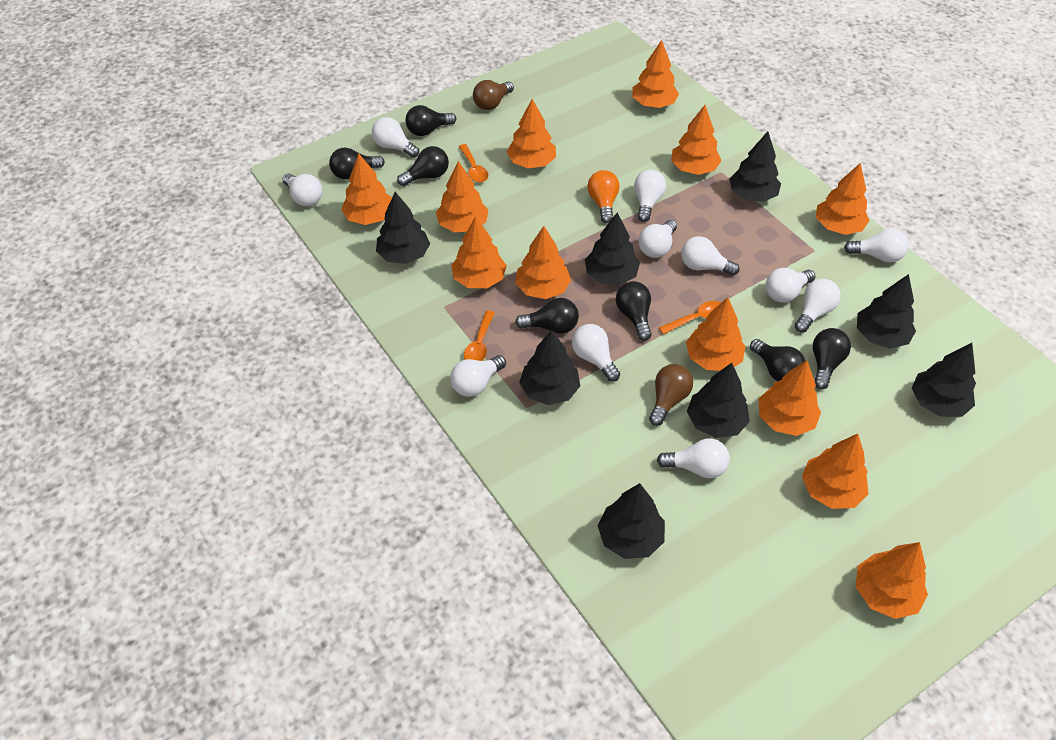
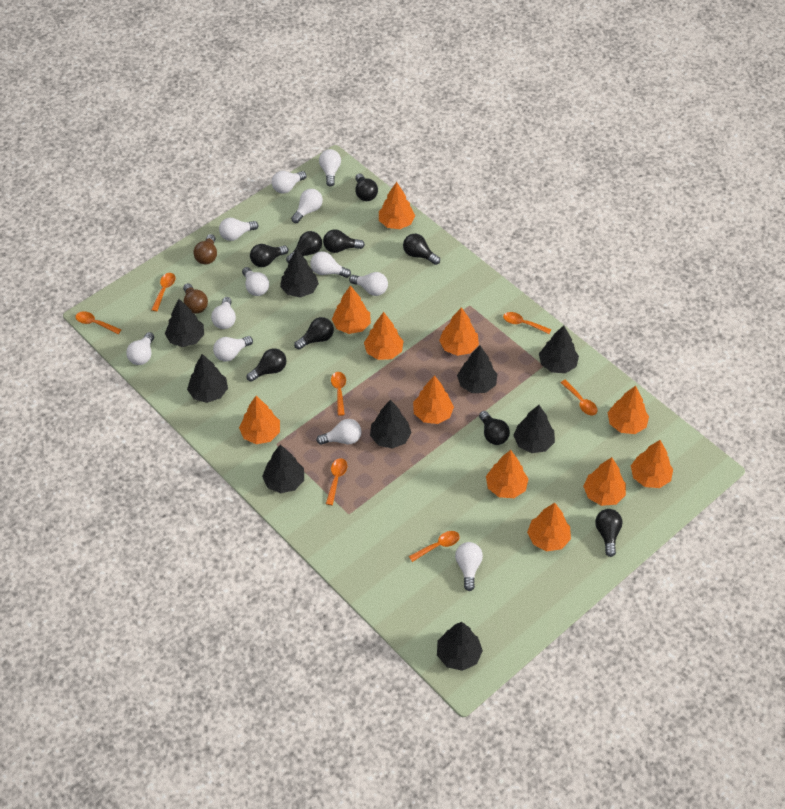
black light bulb: 7 -> 9
black tree: 8 -> 9
orange light bulb: 1 -> 0
orange spoon: 3 -> 7
orange tree: 12 -> 11
white light bulb: 11 -> 12

